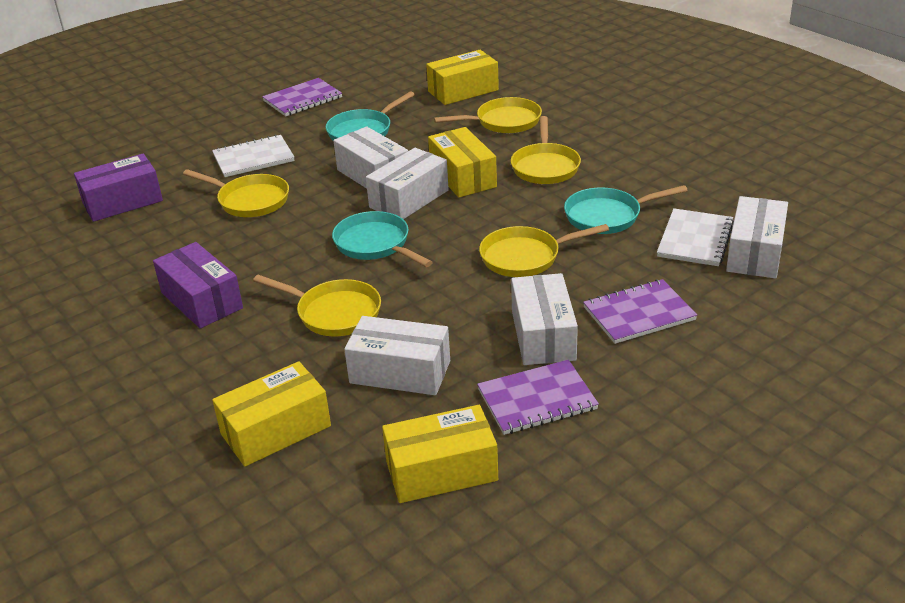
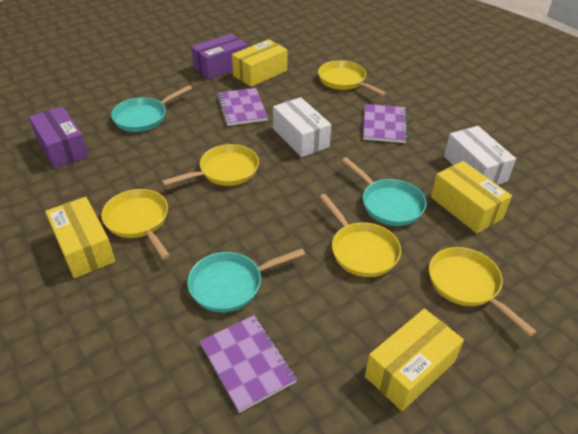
white box: 5 -> 2
white notebook: 2 -> 0

